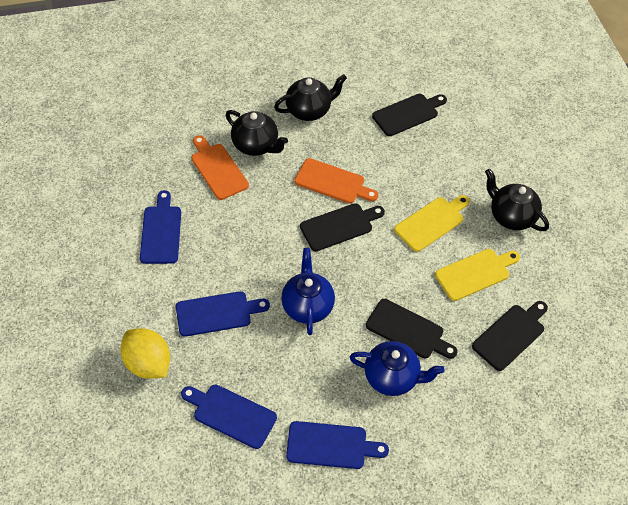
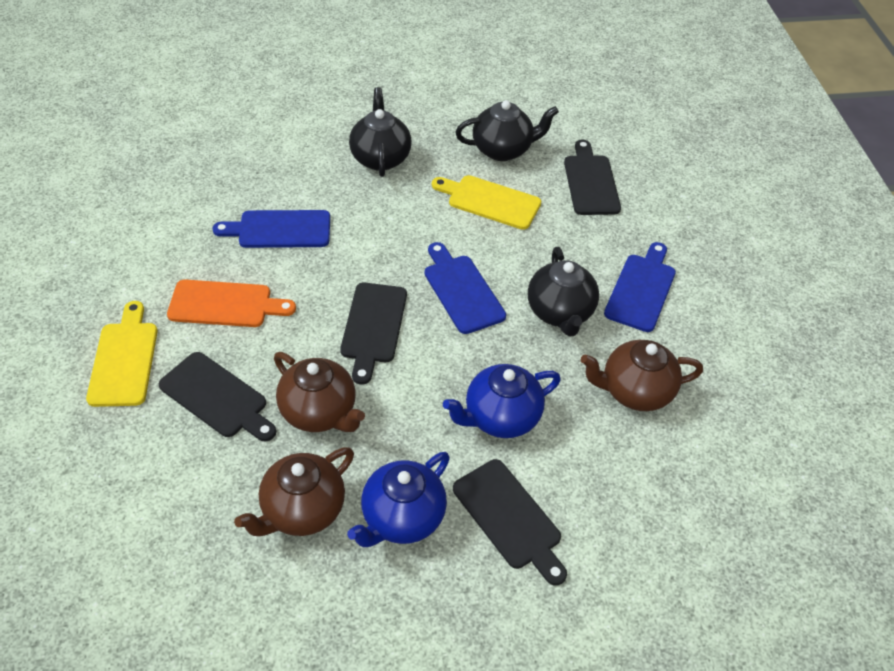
blue cutting board: 4 -> 3
brown teapot: 0 -> 3
orange cutting board: 2 -> 1
yellow lemon: 1 -> 0

